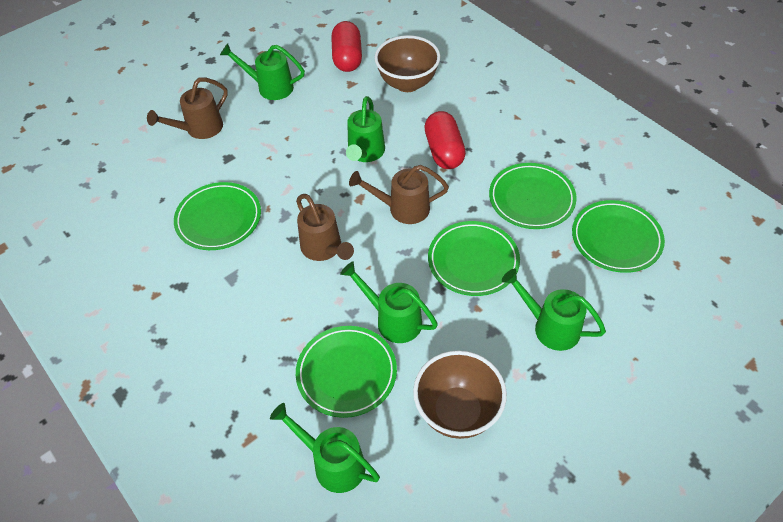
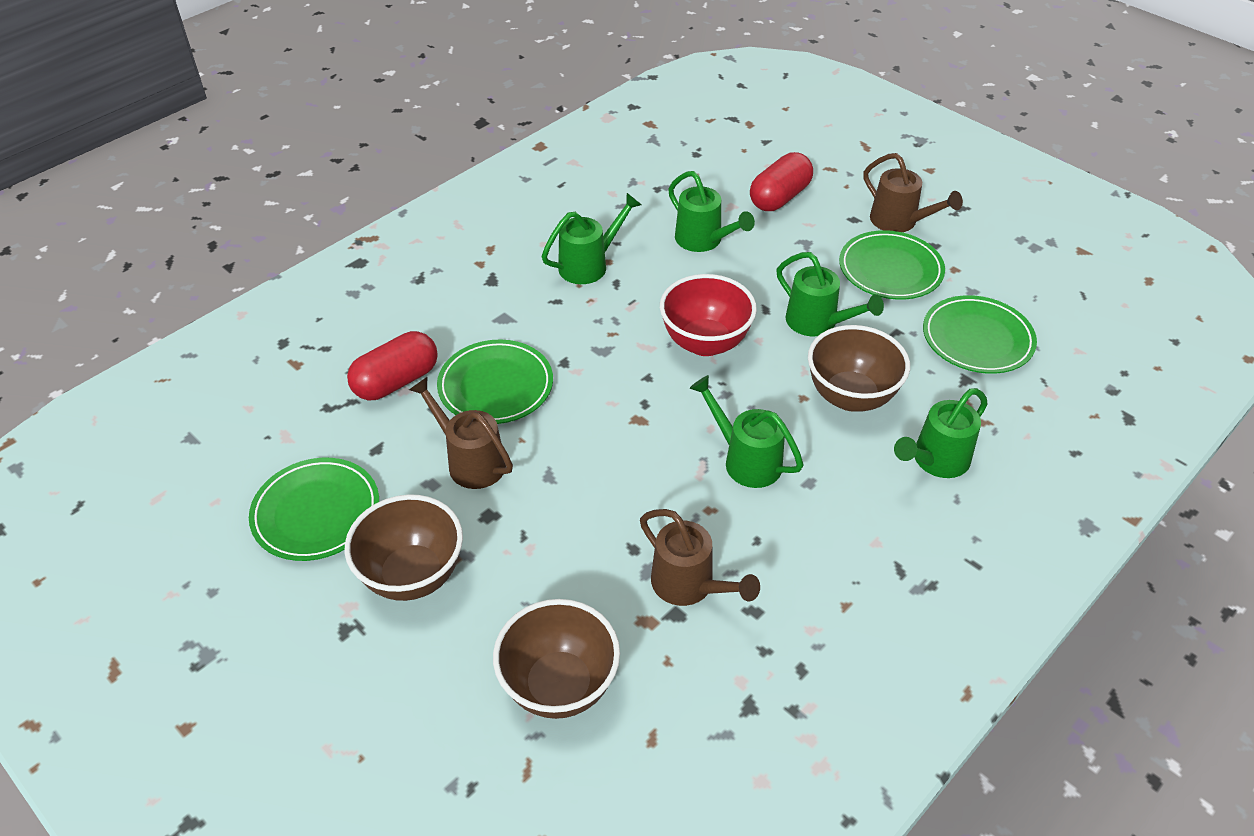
brown bowl: 2 -> 3
green plate: 5 -> 4
red bowl: 0 -> 1

